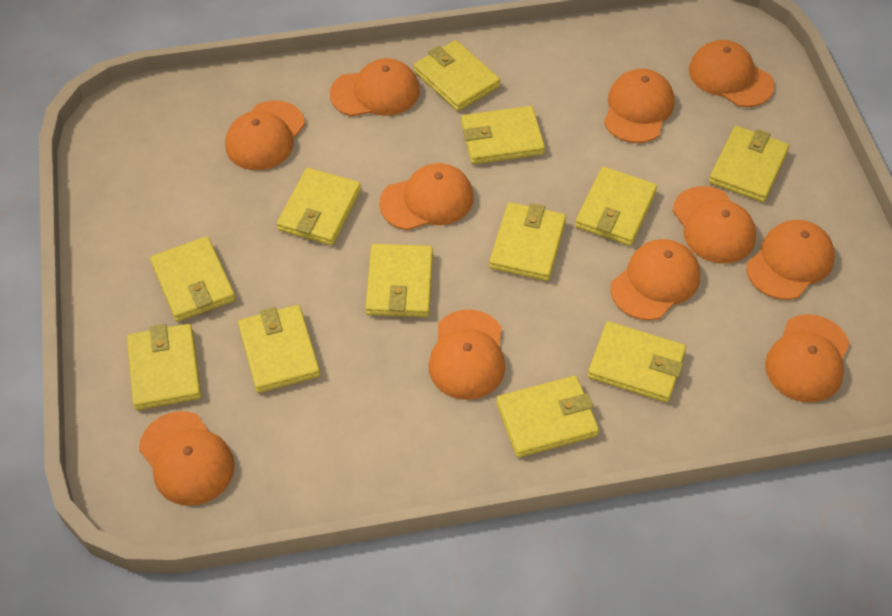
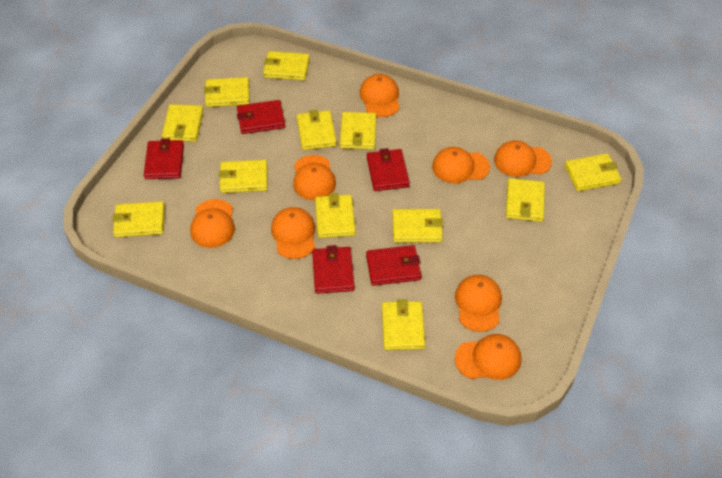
orange cap: 11 -> 8
red wallet: 0 -> 5

